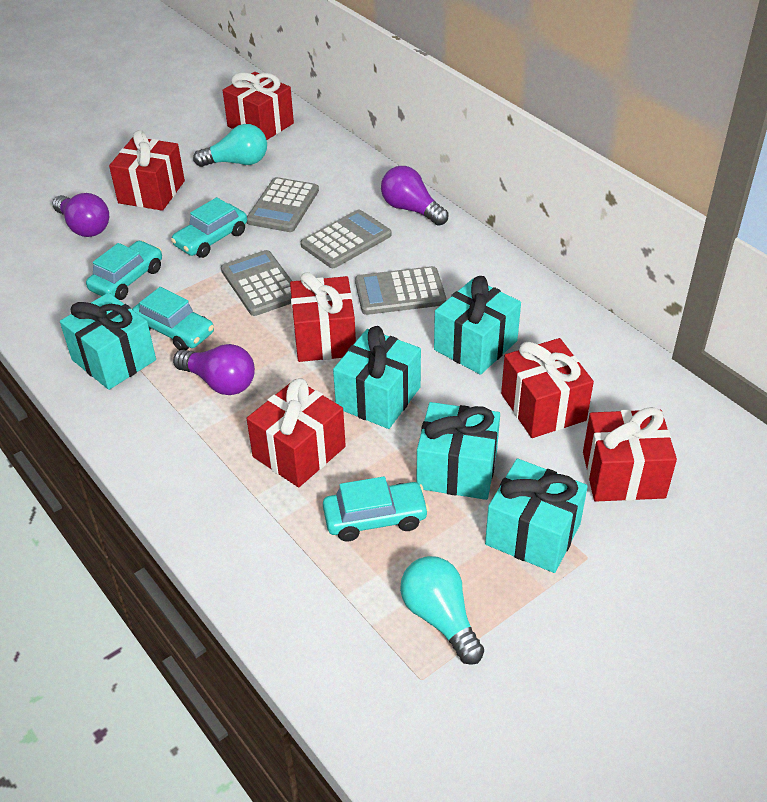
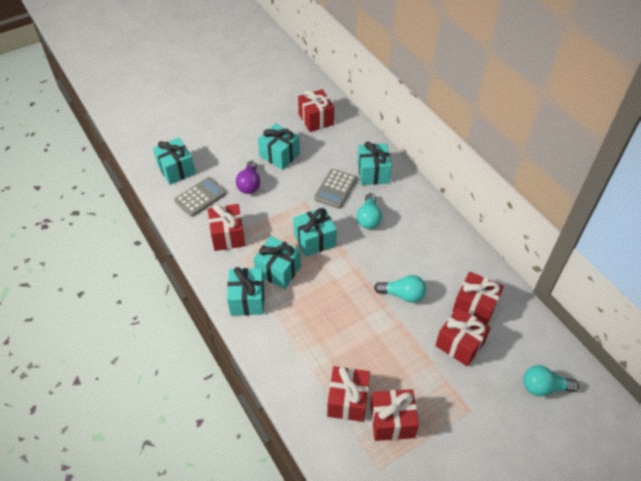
grey calculator: 4 -> 2
purple light bulb: 3 -> 1
turquoise car: 4 -> 0
turquoise gift: 5 -> 6
turquoise light bulb: 2 -> 3

